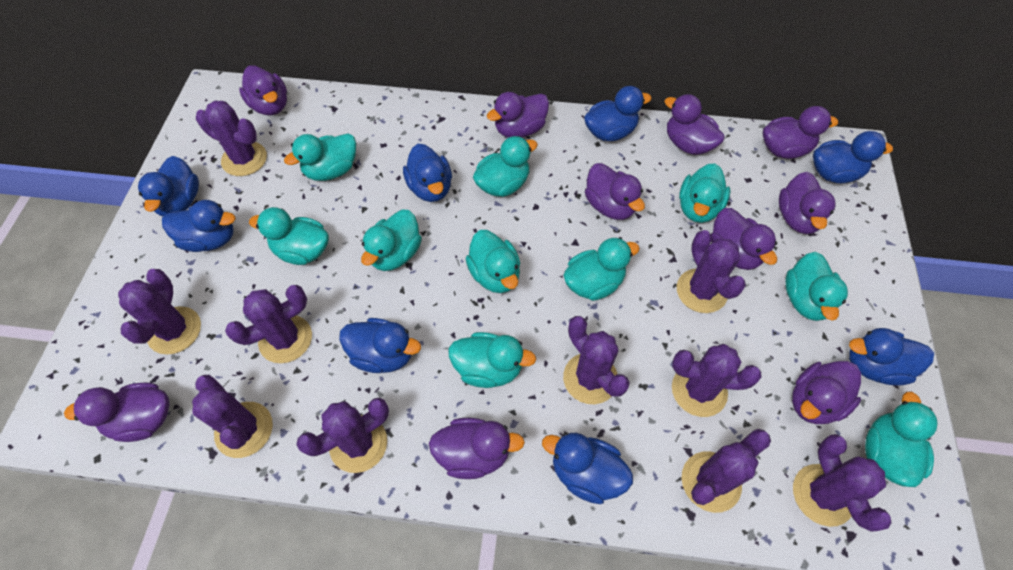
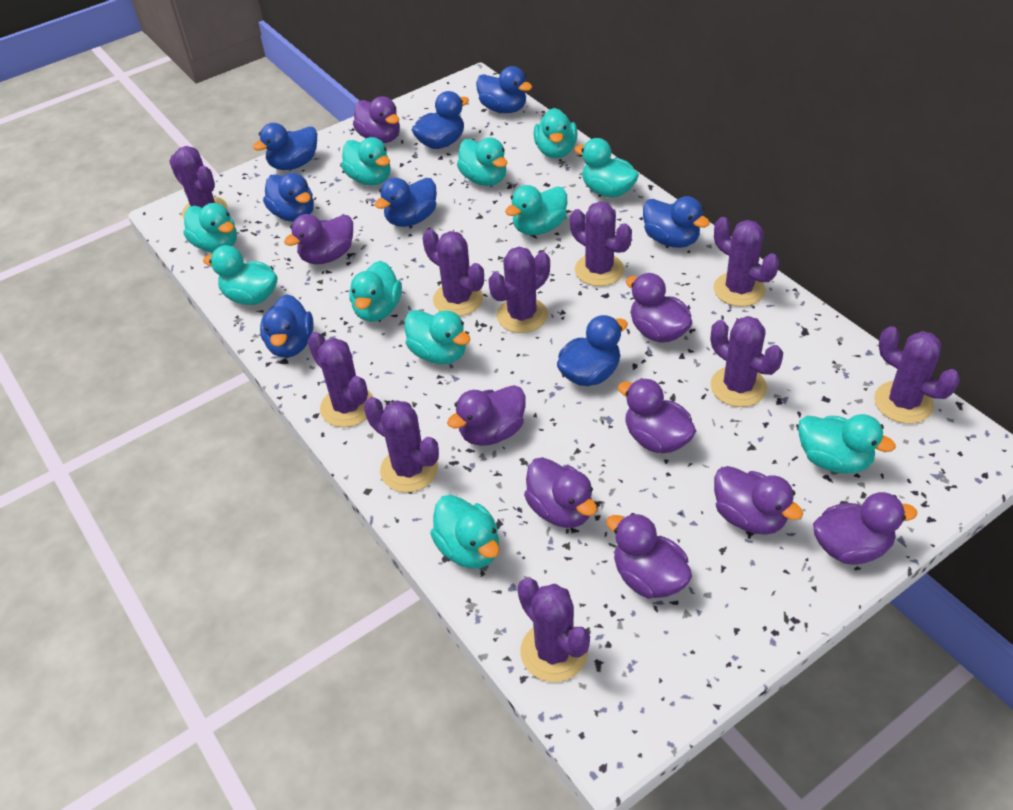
purple duck: 10 -> 9
turquoise duck: 10 -> 11

